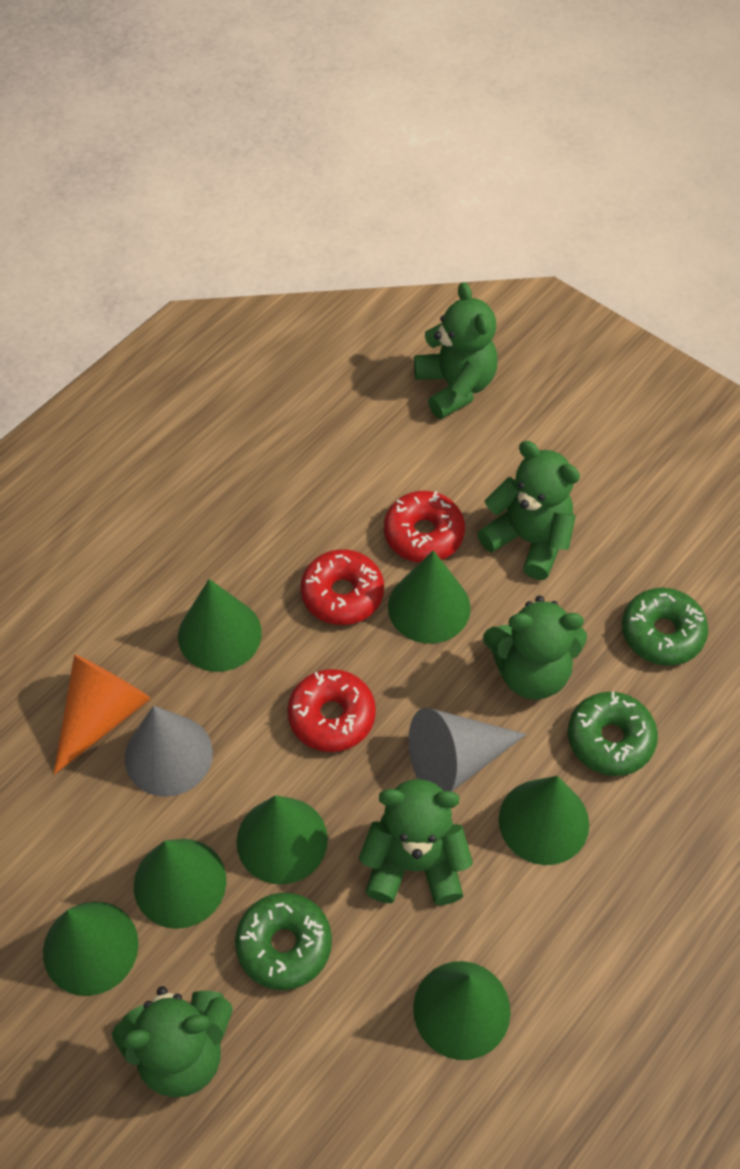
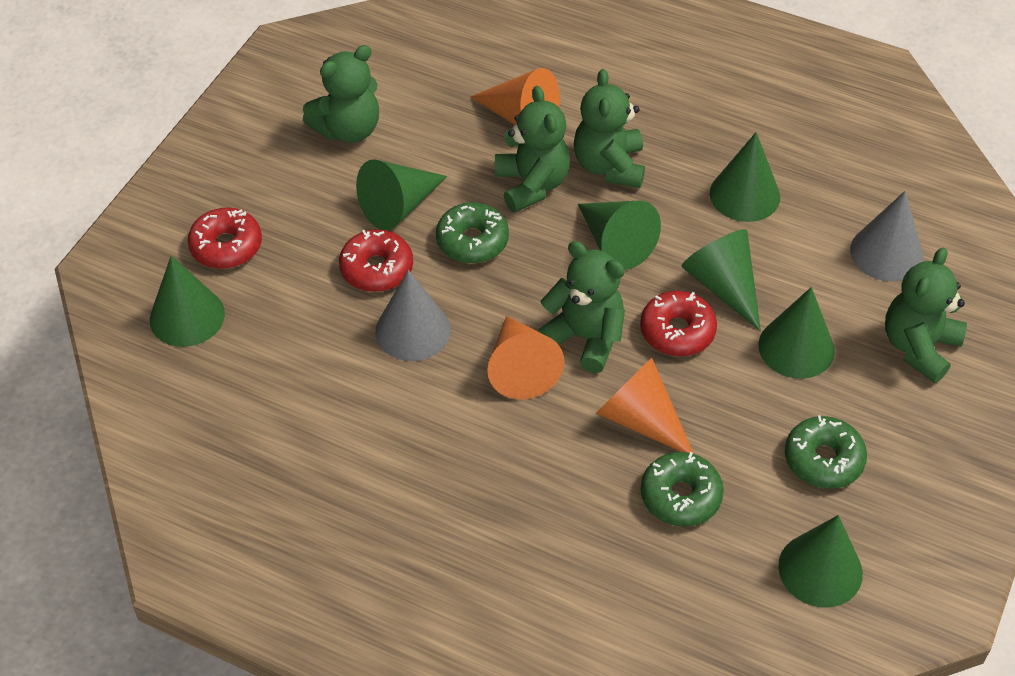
orange cone: 1 -> 3

